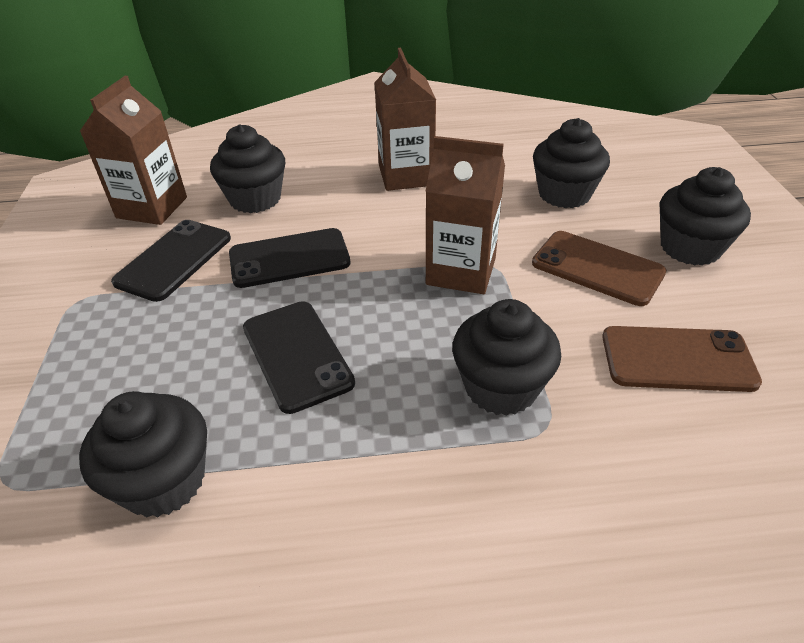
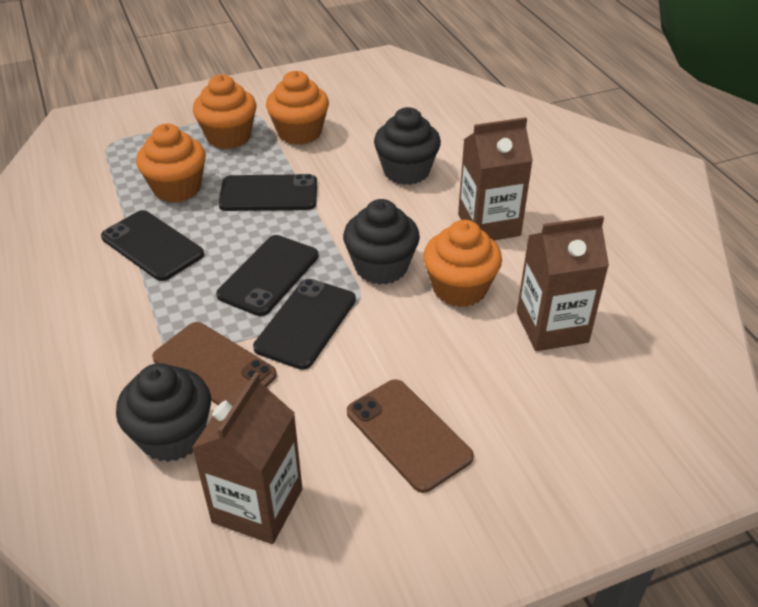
black cupcake: 5 -> 3
black phone: 3 -> 4
orange cupcake: 0 -> 4

